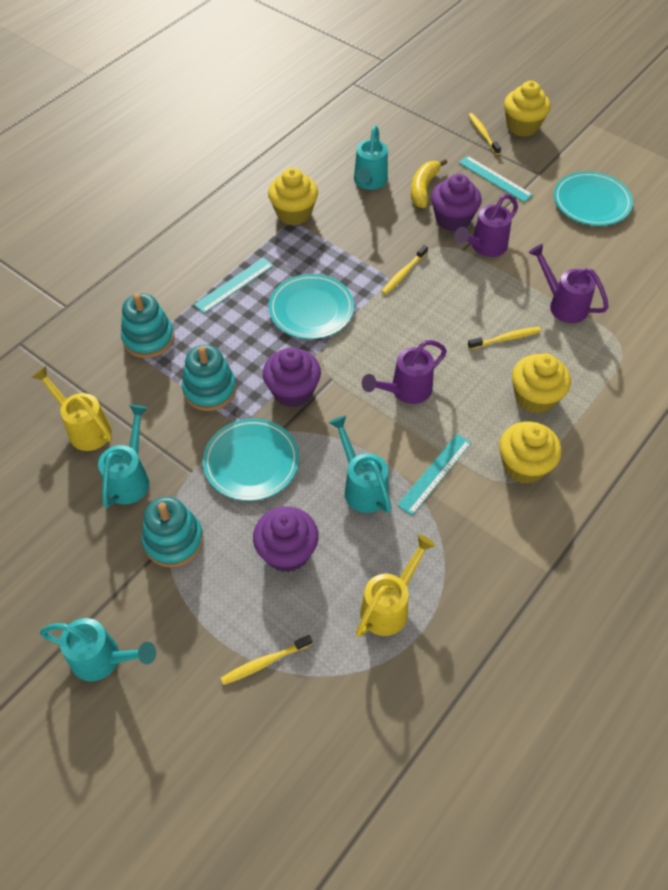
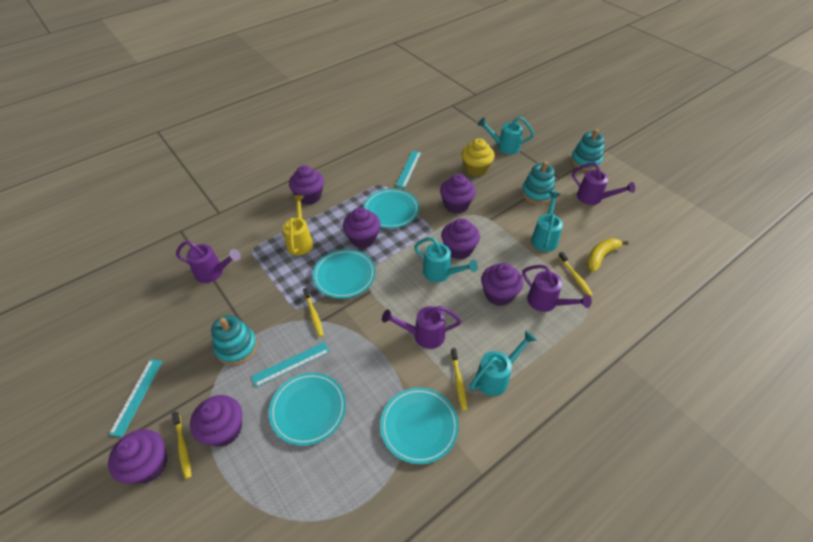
purple cupcake: 3 -> 7
purple watering can: 3 -> 4
turquoise plate: 3 -> 4
yellow cupcake: 4 -> 1
yellow watering can: 2 -> 1

